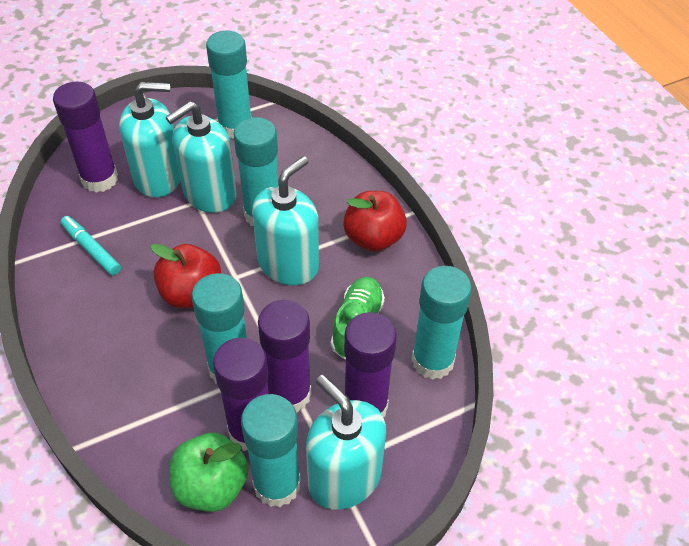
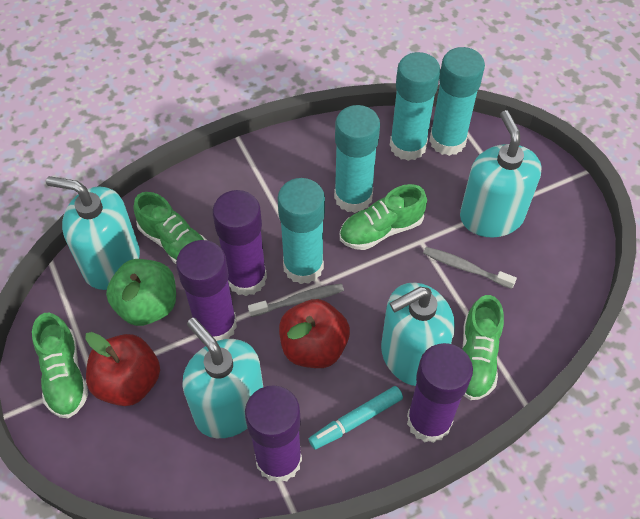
green shoe: 1 -> 4
grey toothbrush: 0 -> 2
turquoise glue stick: 5 -> 4

